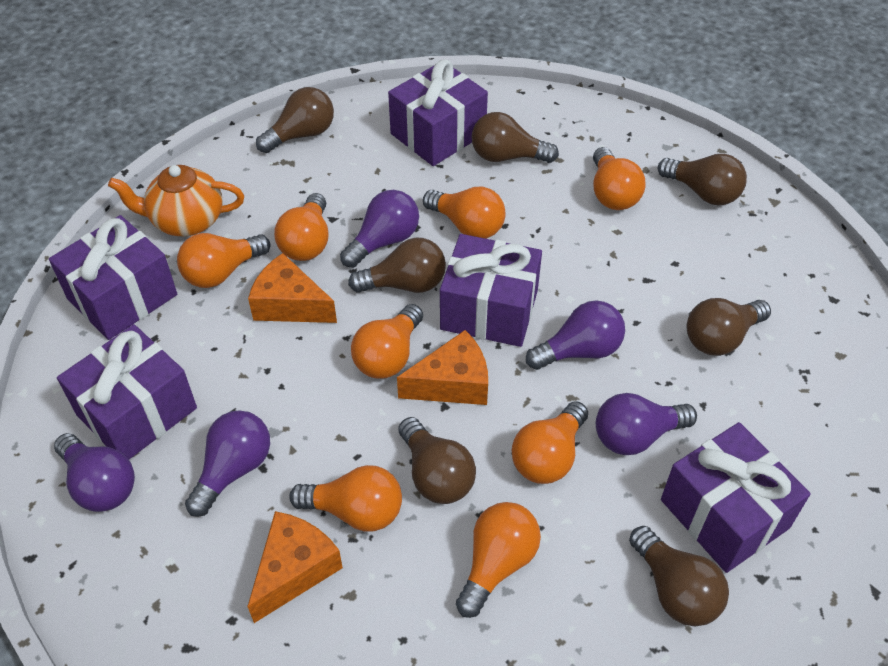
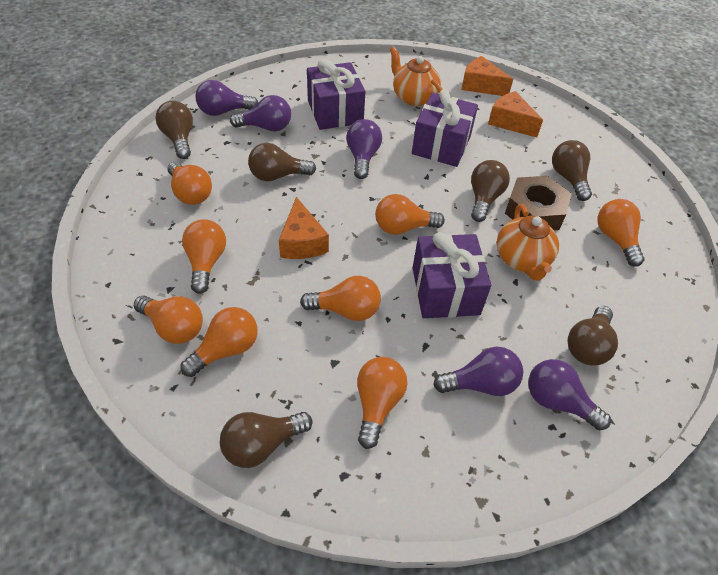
brown light bulb: 7 -> 6
brown nut: 0 -> 1
orange teapot: 1 -> 2
purple gift: 5 -> 3

